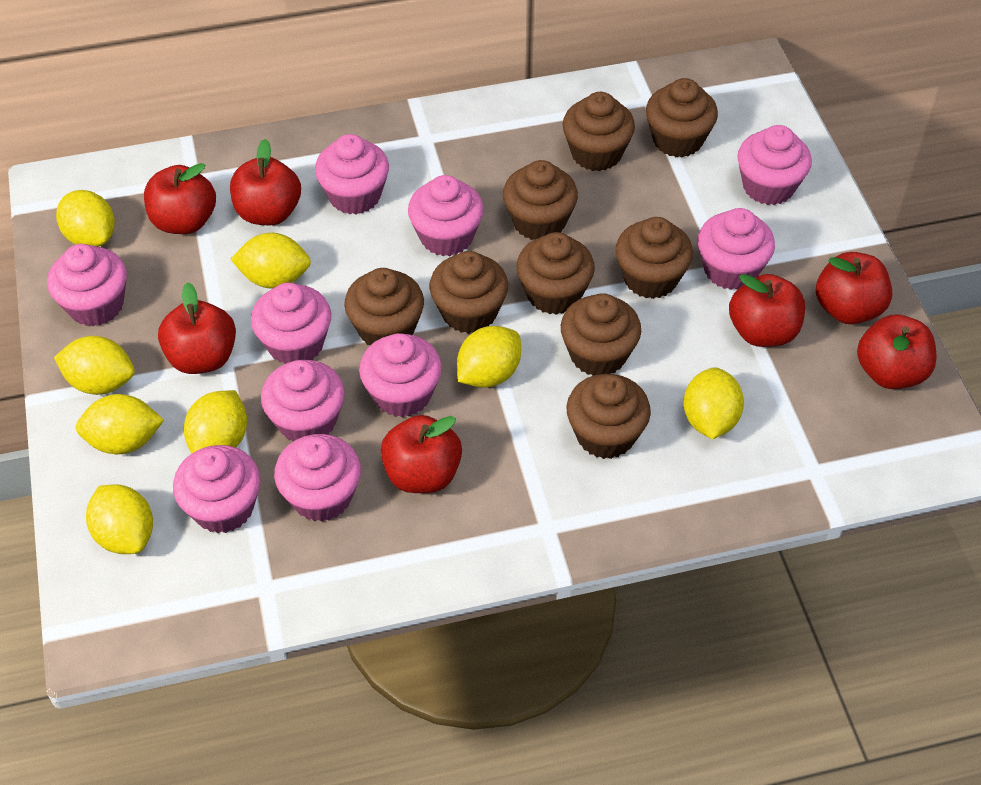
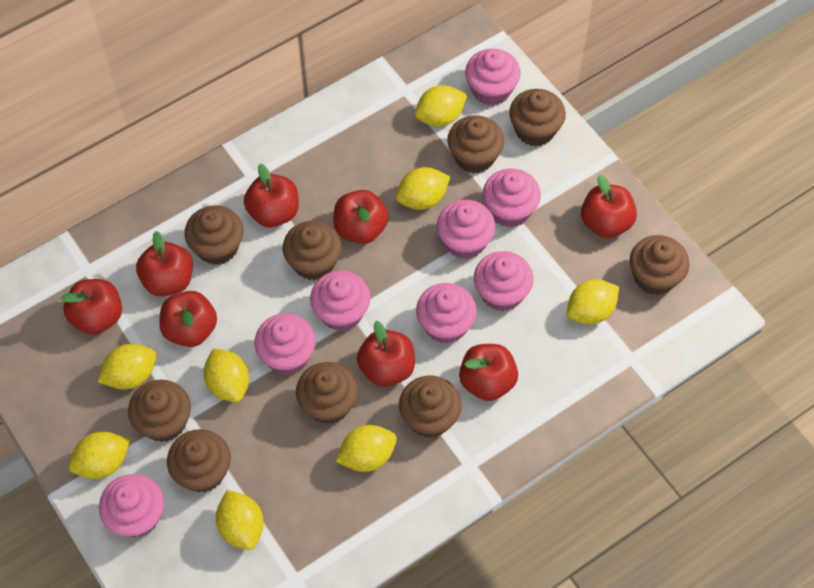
pink cupcake: 10 -> 8
red apple: 7 -> 8

